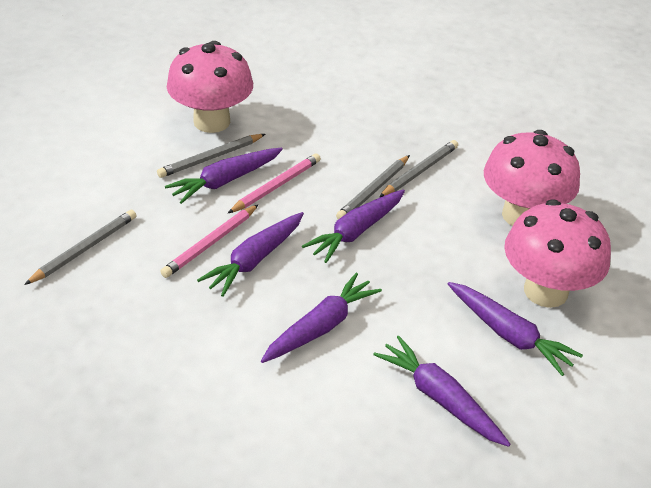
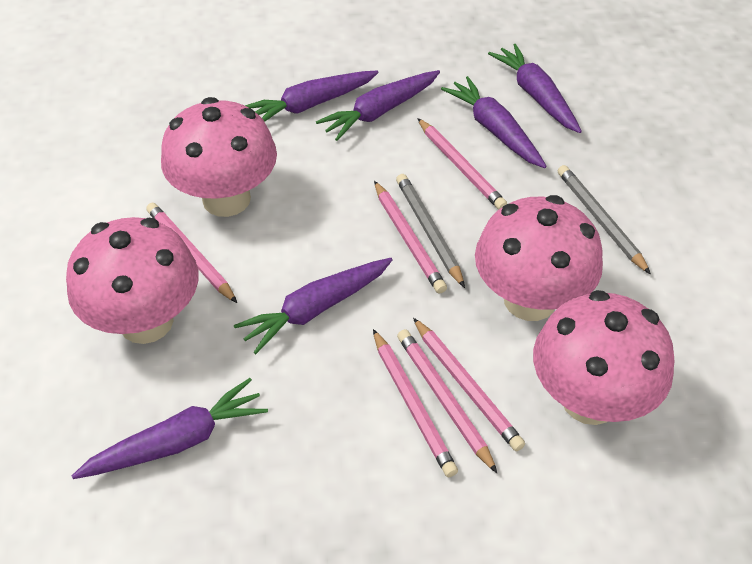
grey pencil: 4 -> 2
pink mushroom: 3 -> 4
pink pencil: 2 -> 6

